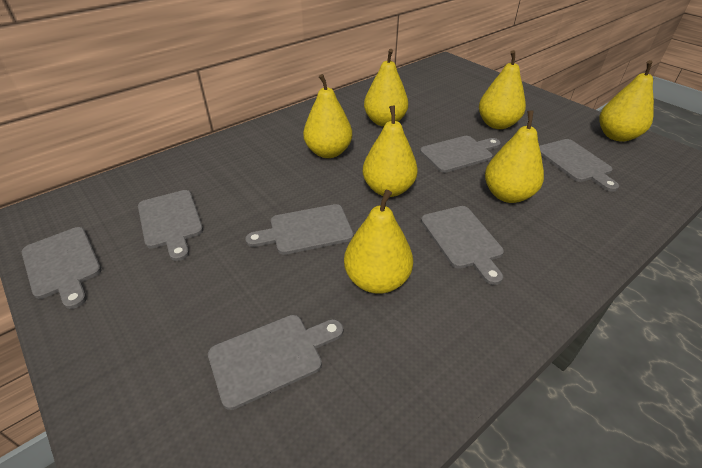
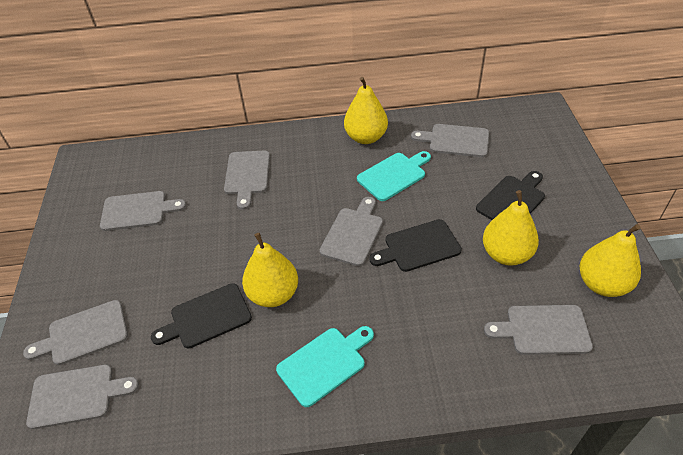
black cutting board: 0 -> 3
turquoise cutting board: 0 -> 2
yellow pear: 7 -> 4

